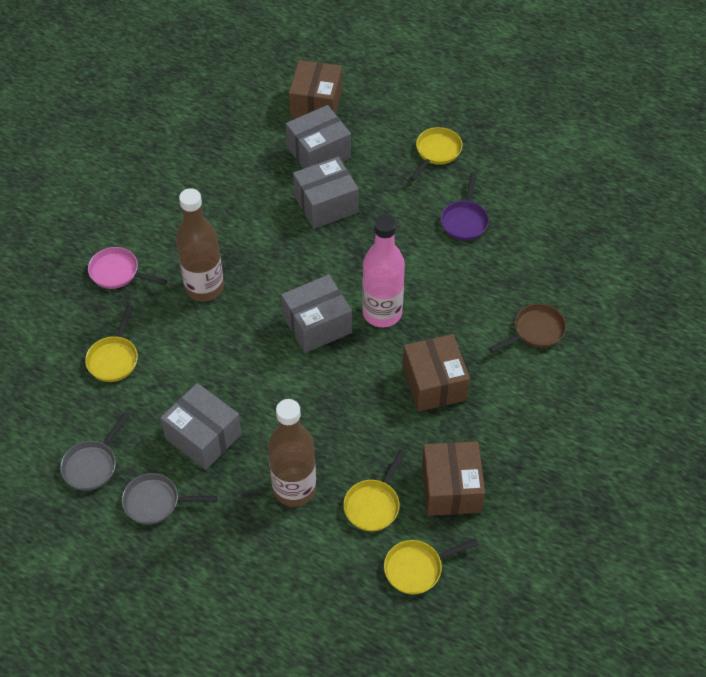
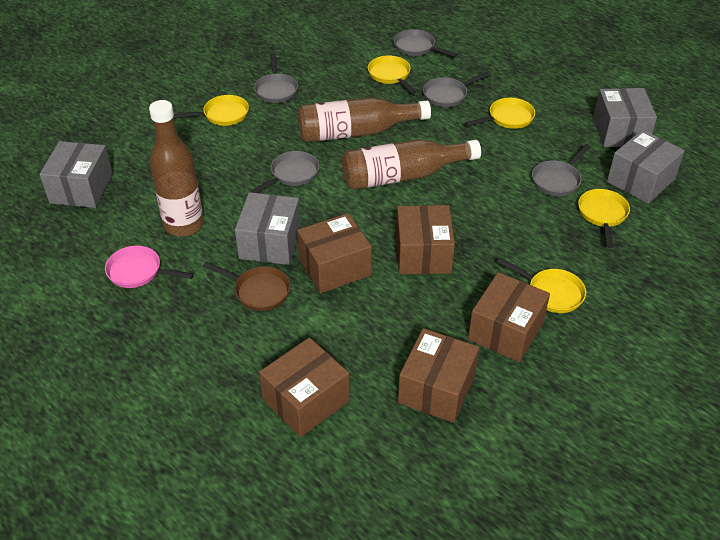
brown bottle: 2 -> 3
brown box: 3 -> 5
grey pan: 2 -> 5
pink bottle: 1 -> 0
purple pan: 1 -> 0
yellow pan: 4 -> 5

